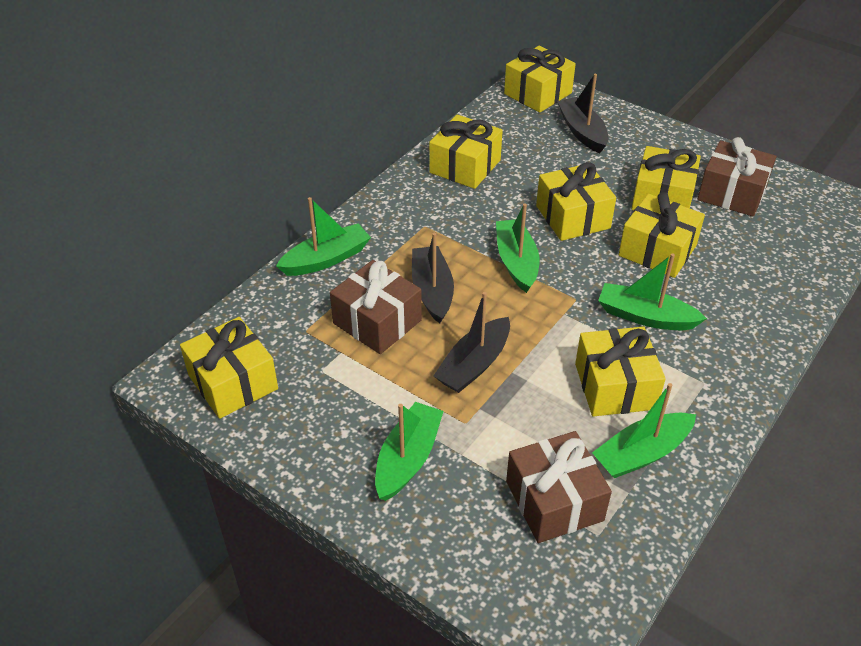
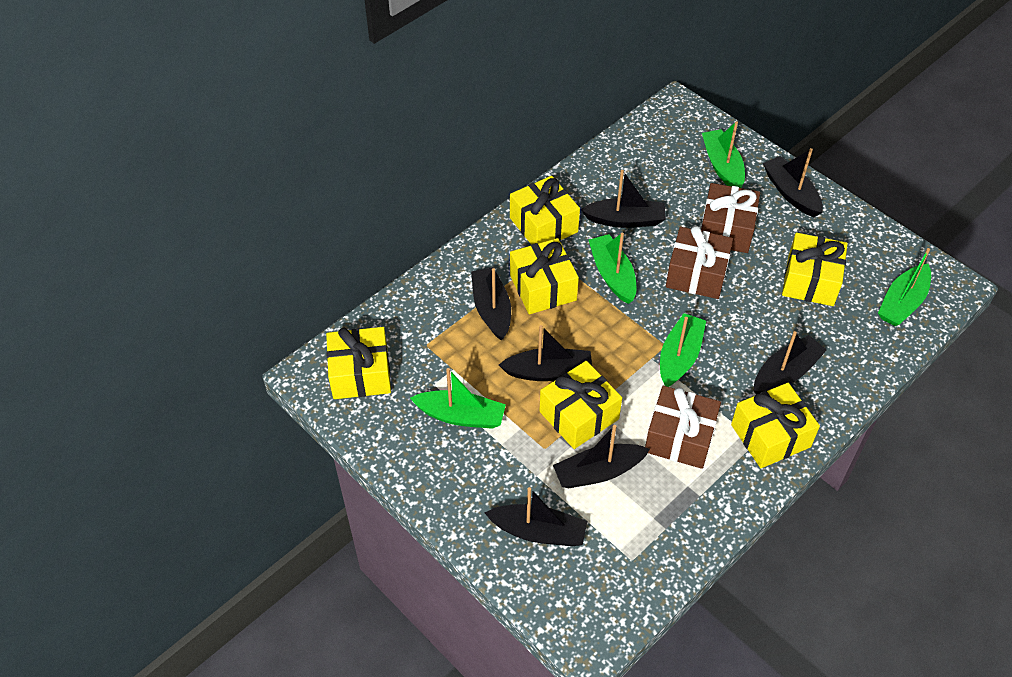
black boat: 3 -> 7
yellow gift: 7 -> 6

